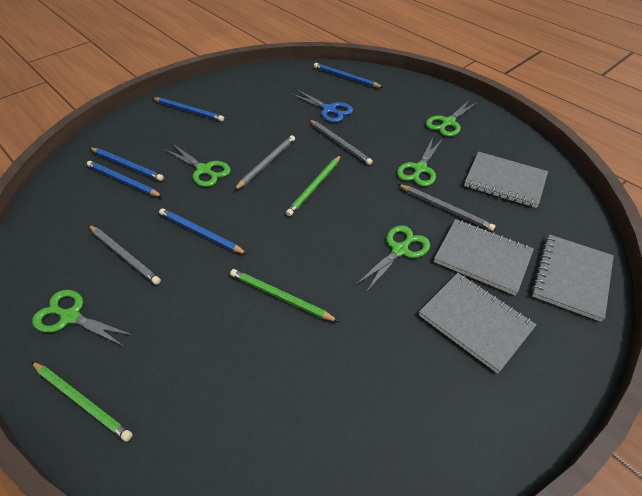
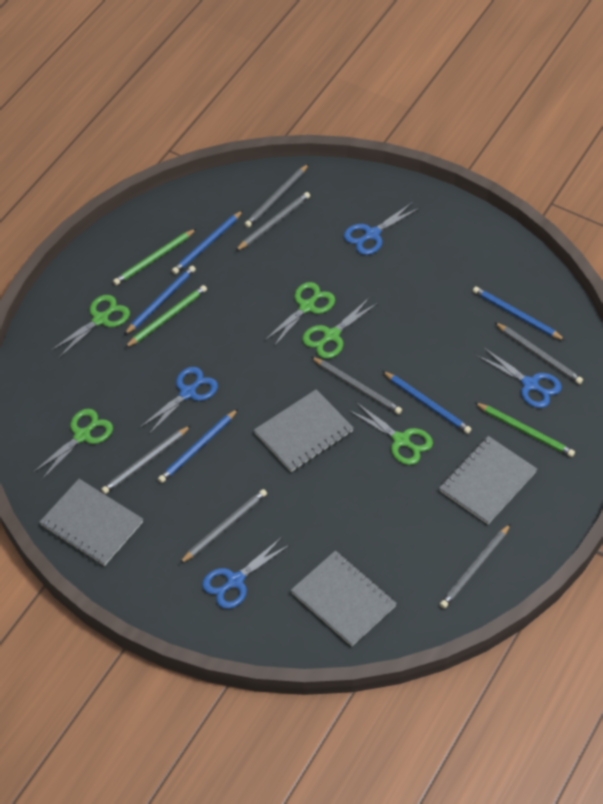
blue scissors: 1 -> 4
grey pencil: 4 -> 7

